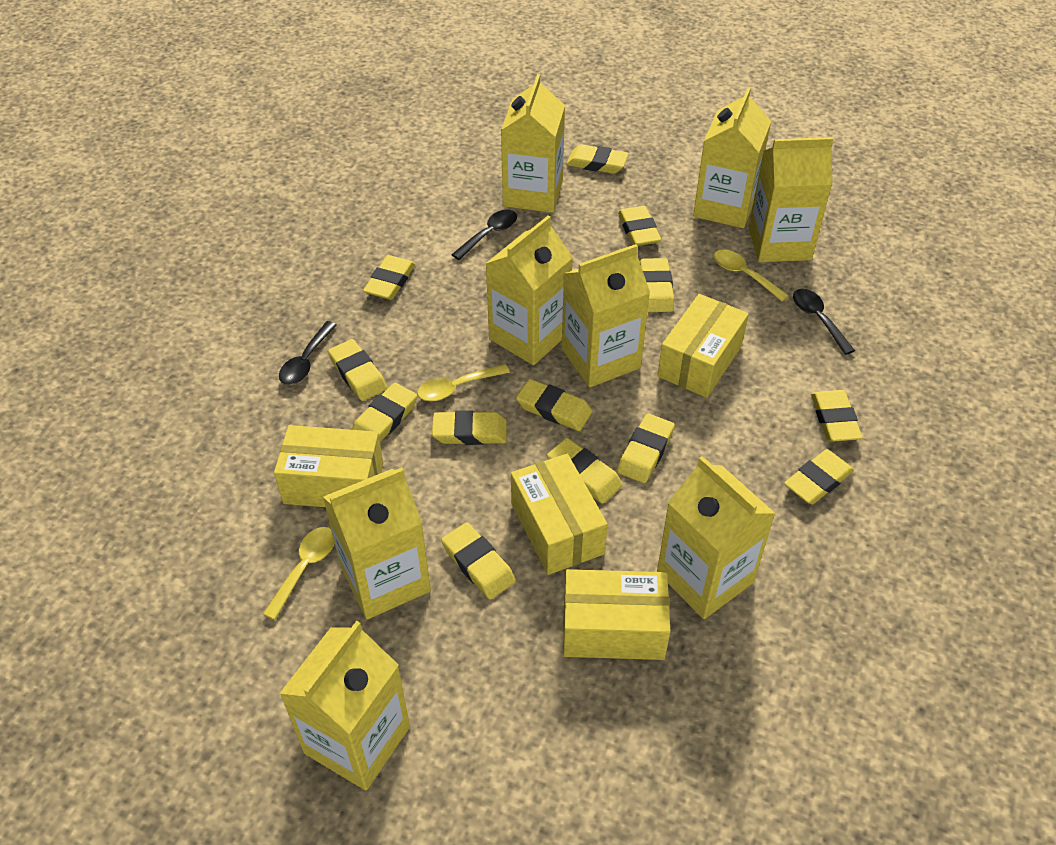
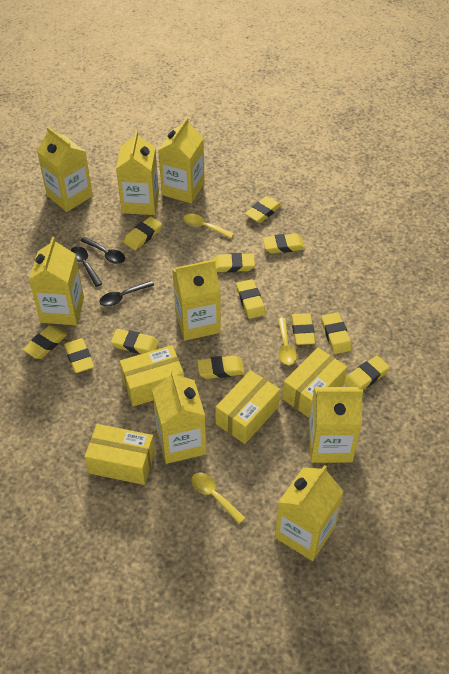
yellow eraser: 13 -> 12

